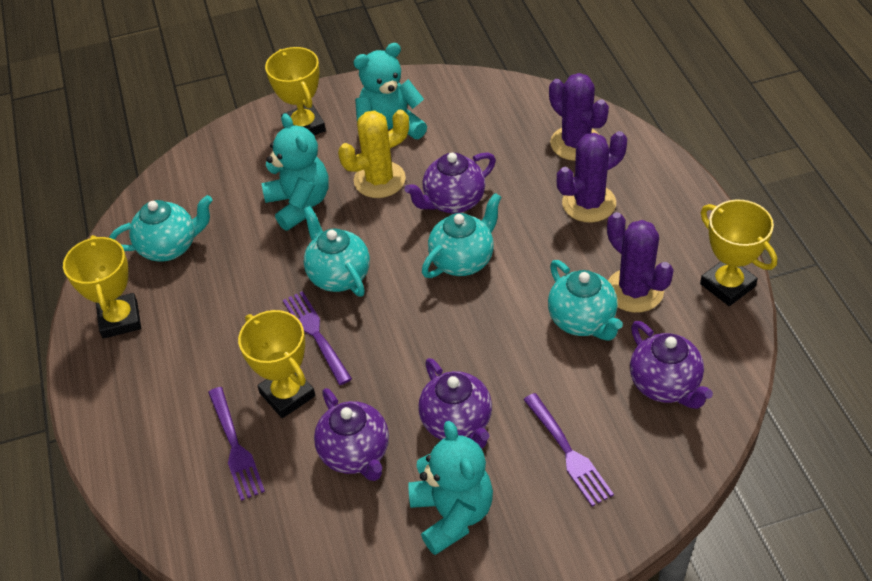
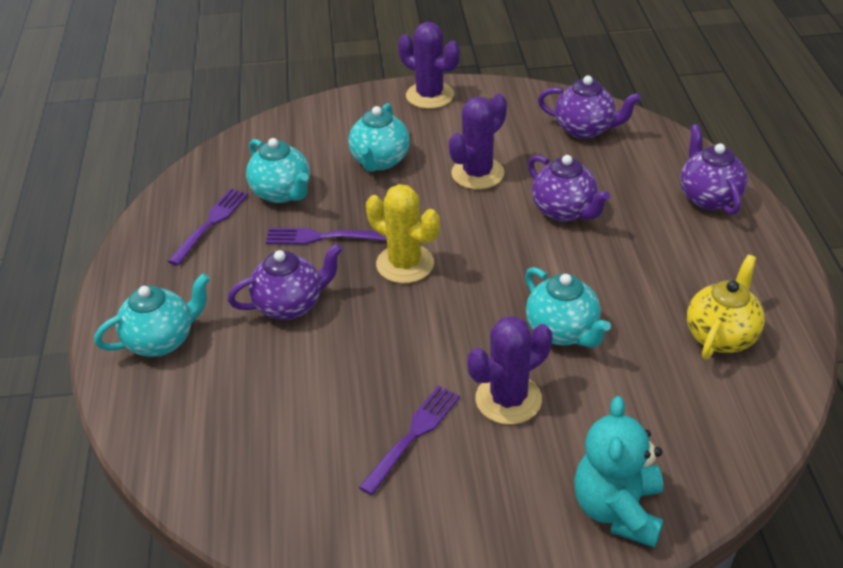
turquoise teddy bear: 3 -> 1
yellow teapot: 0 -> 1
yellow trophy: 4 -> 0

